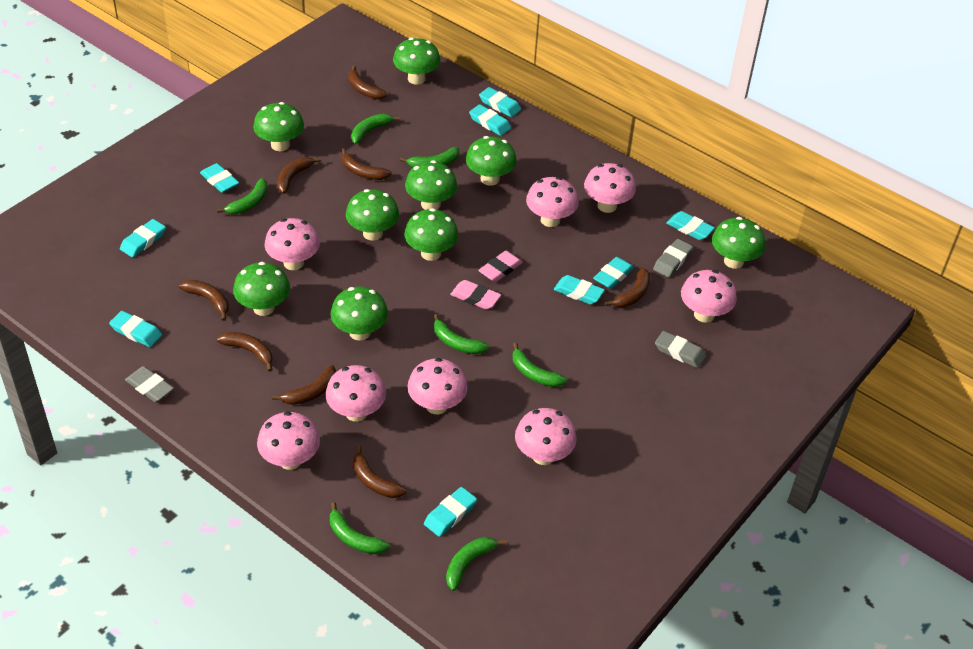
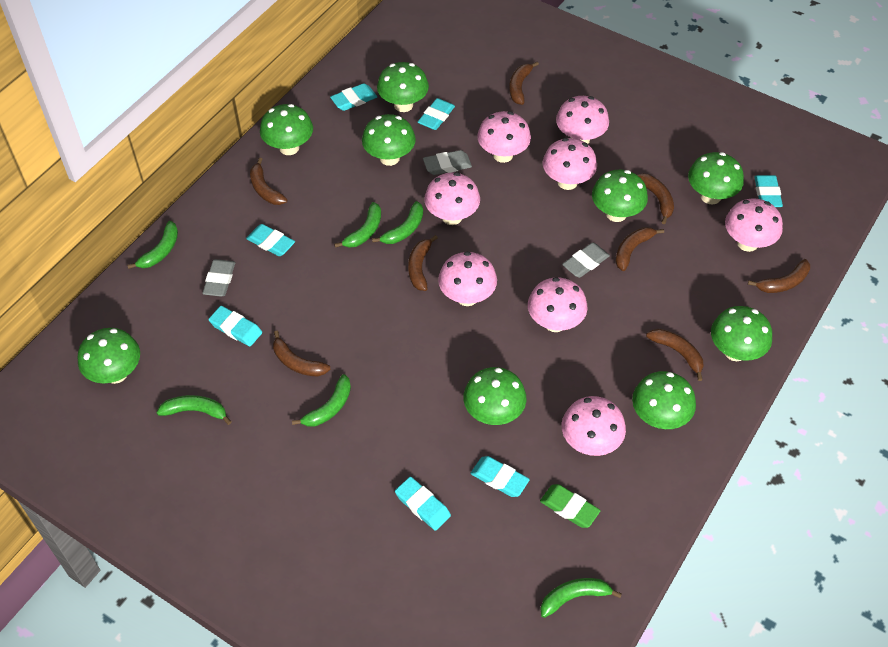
green banana: 7 -> 6
green eraser: 0 -> 1
pink eraser: 2 -> 0
turquoise eraser: 9 -> 7

